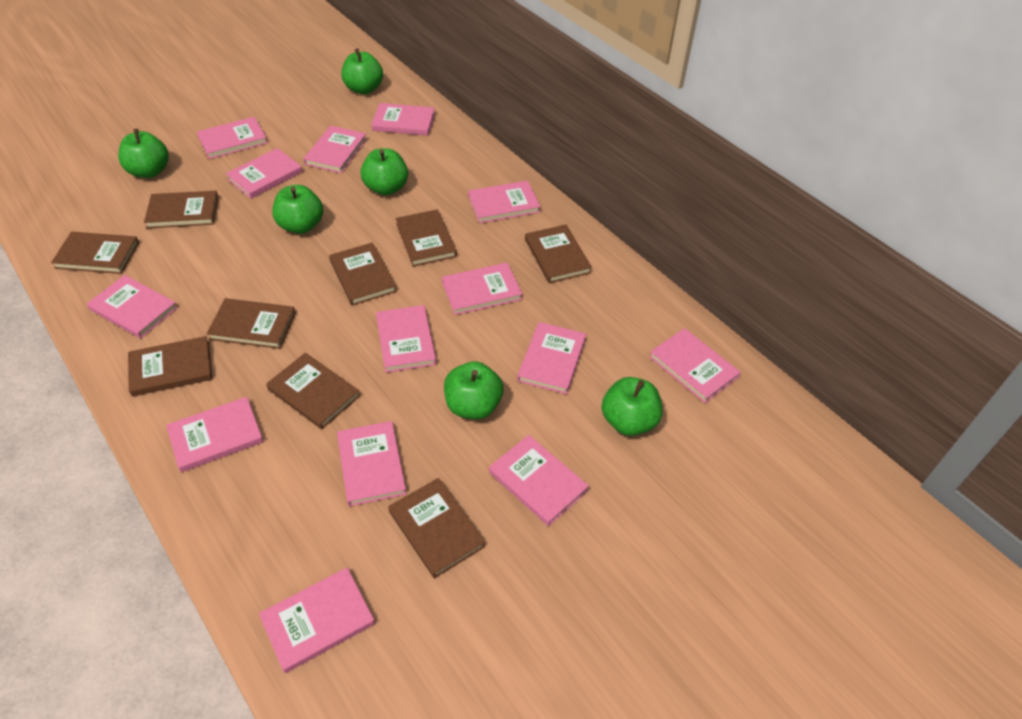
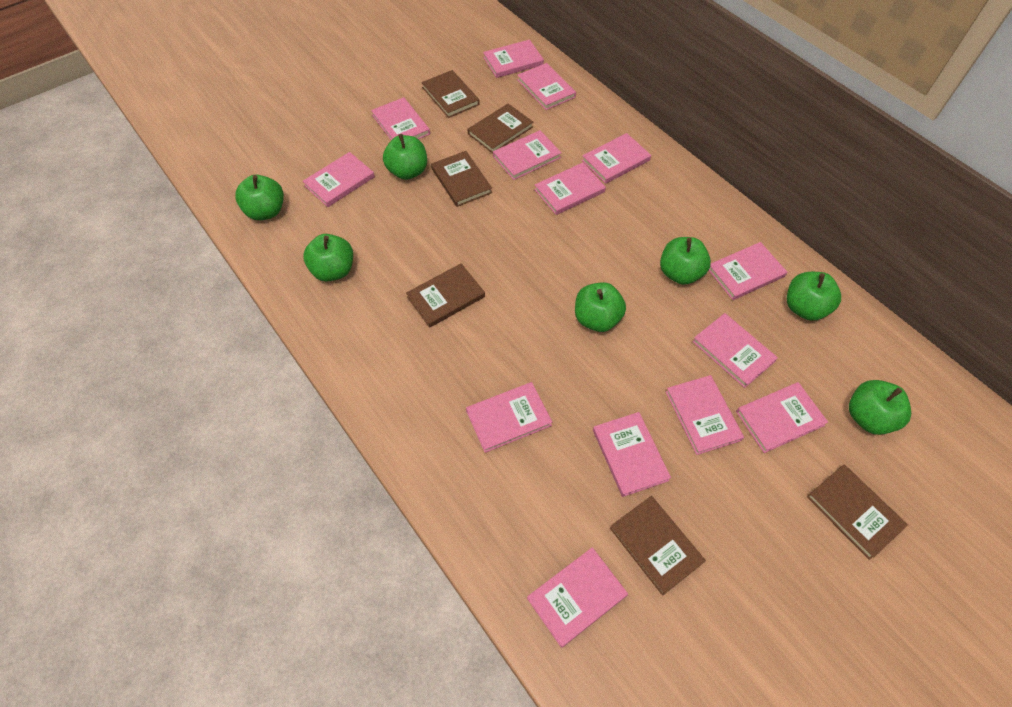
brown book: 9 -> 6
green apple: 6 -> 7

